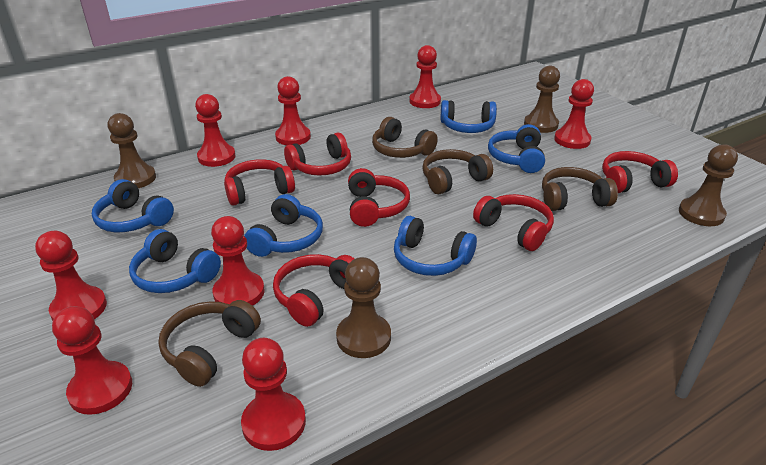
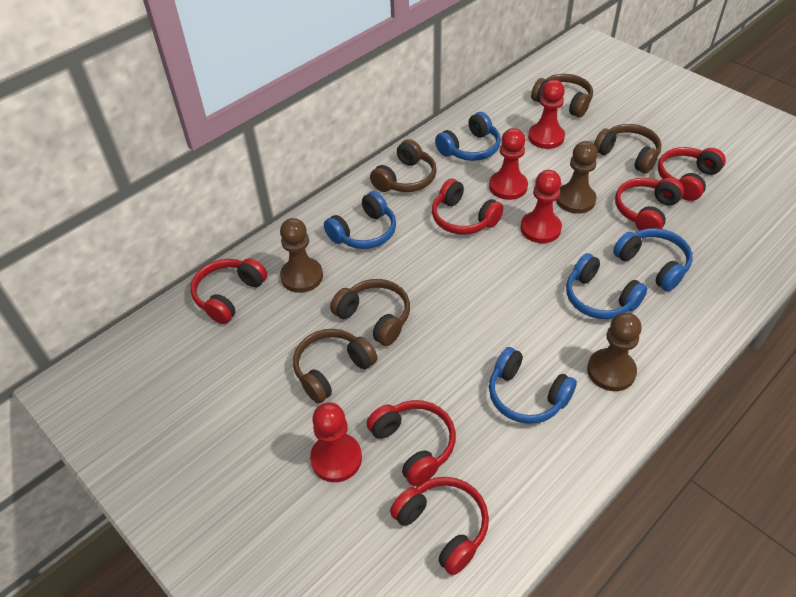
blue headphones: 6 -> 5
brown headphones: 4 -> 5
brown pawn: 4 -> 3
red pawn: 8 -> 4

